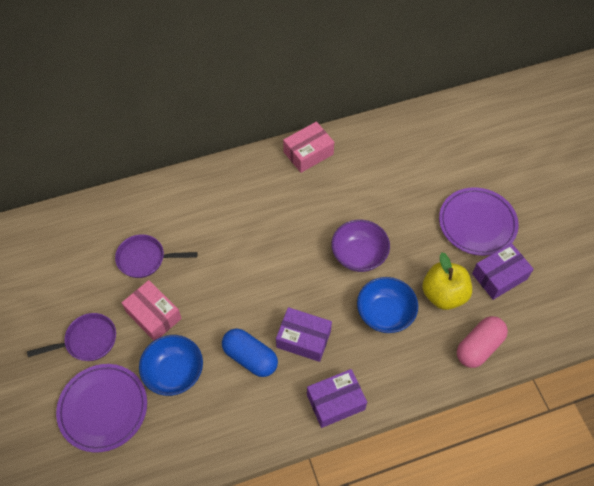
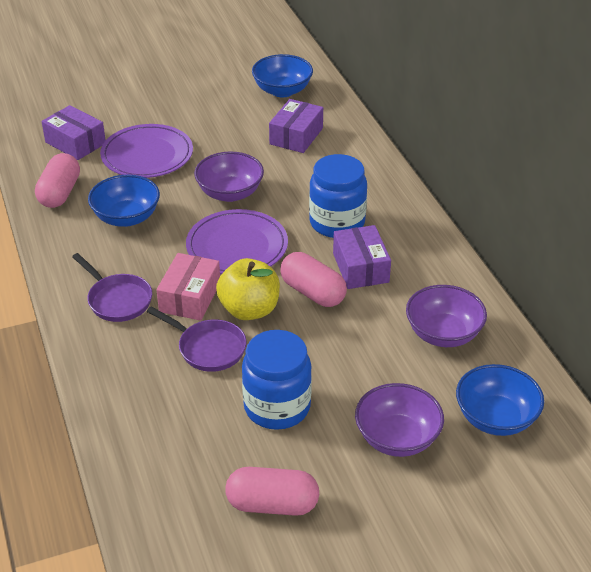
blue bowl: 2 -> 3
blue capsule: 1 -> 0
blue jar: 0 -> 2
pink box: 2 -> 1
pink capsule: 1 -> 3
purple bowl: 1 -> 3

